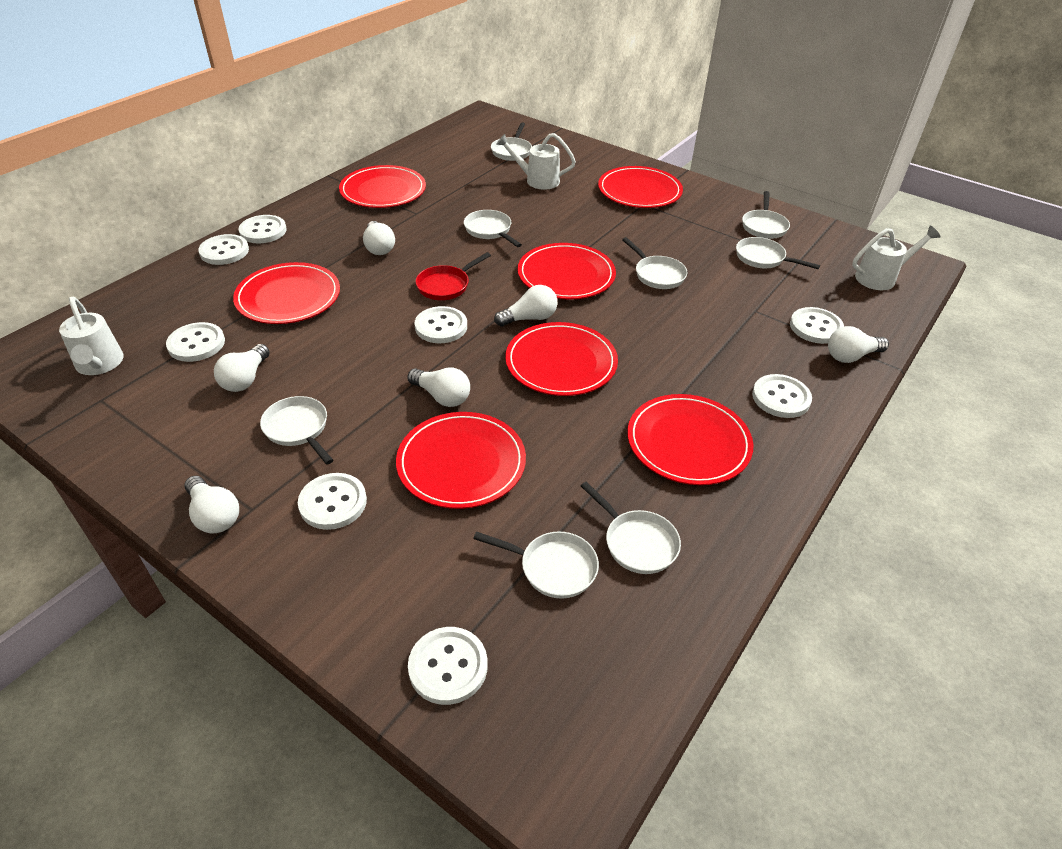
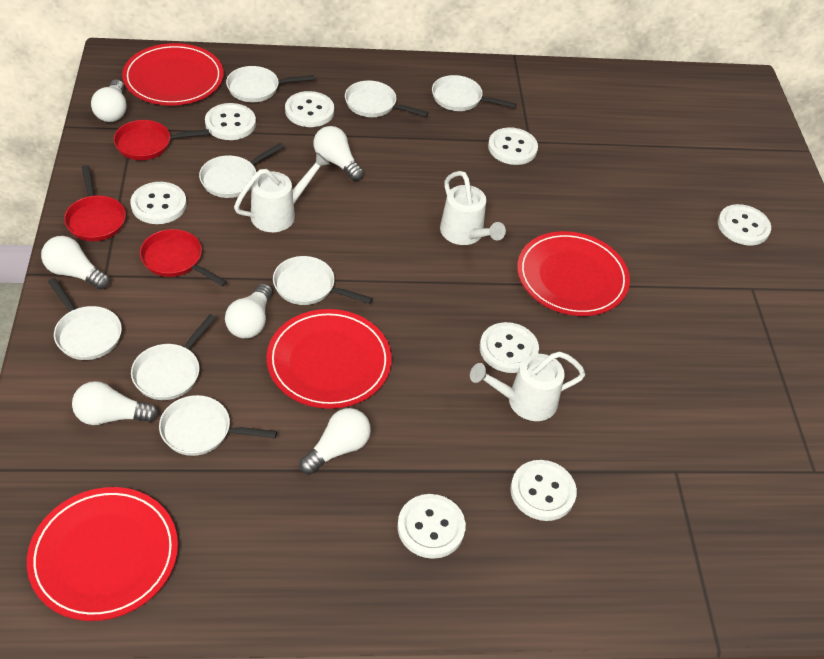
red pan: 1 -> 3
red plate: 7 -> 4

